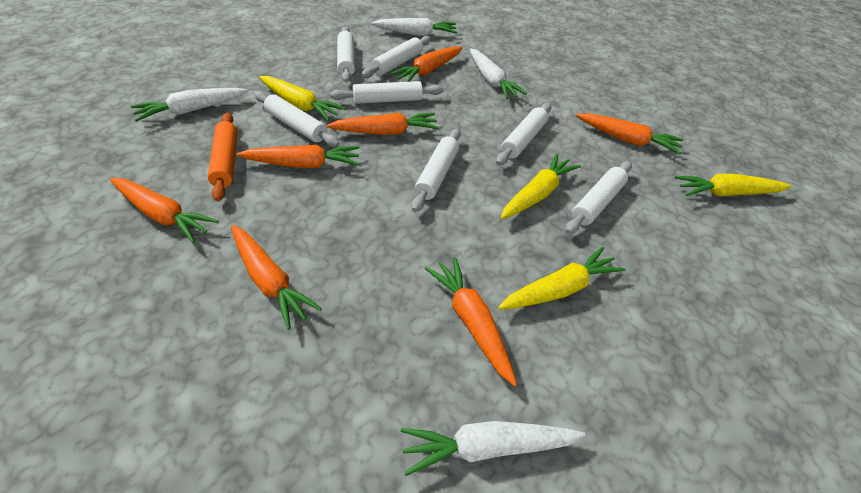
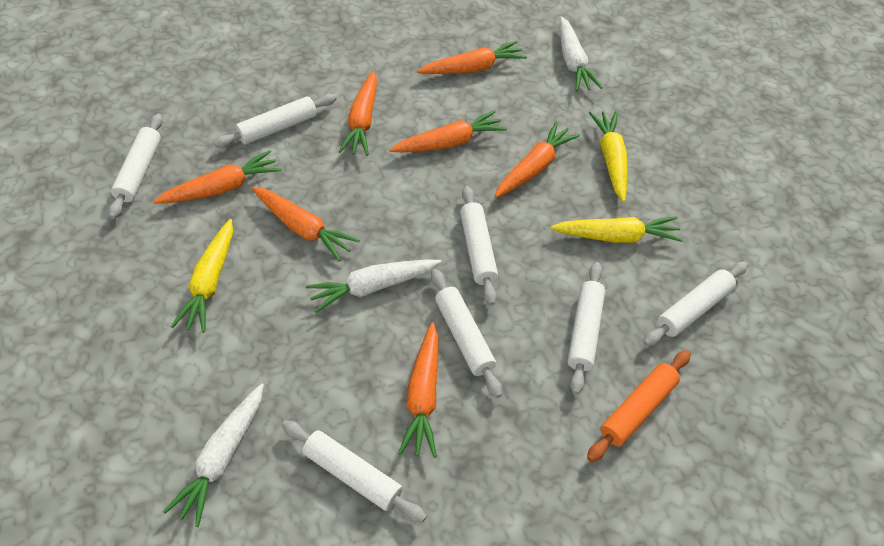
white carrot: 4 -> 3
yellow carrot: 4 -> 3

